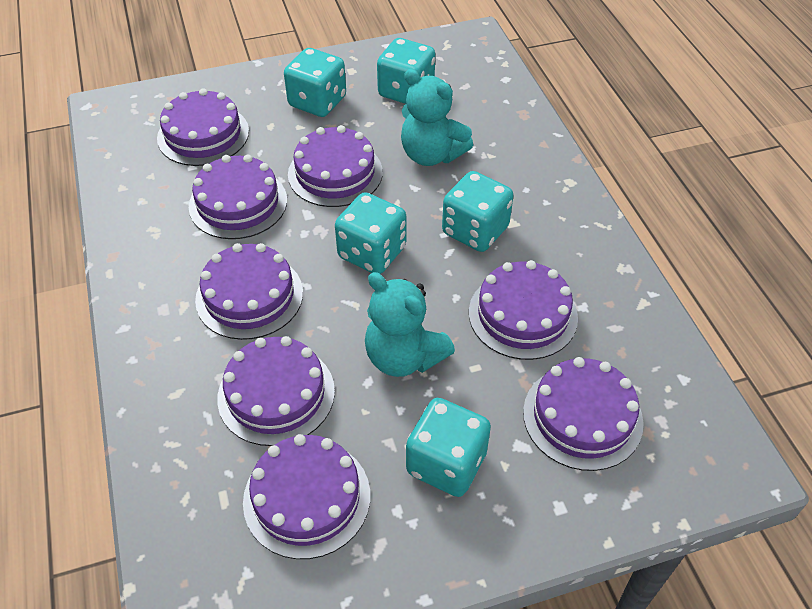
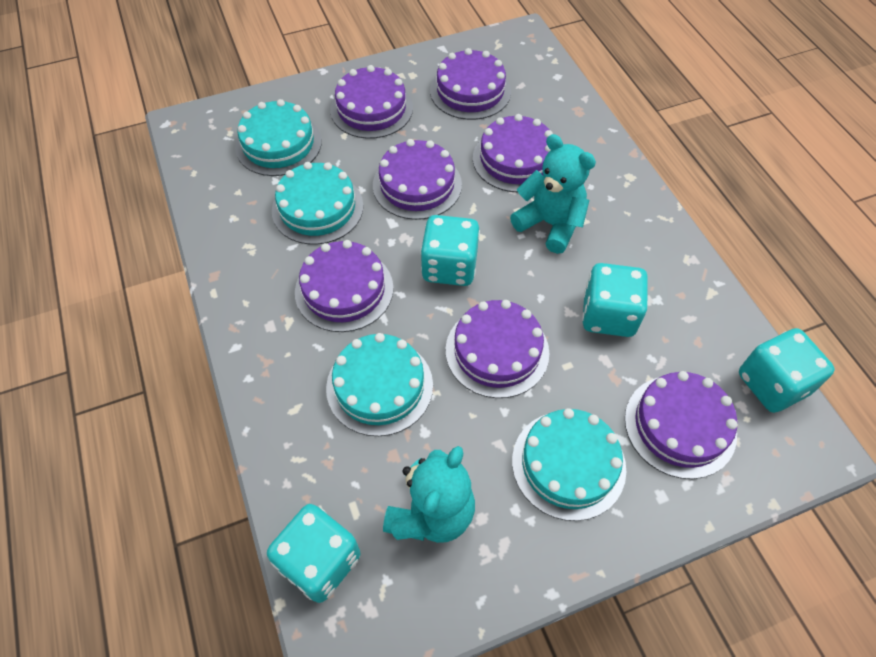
purple cake: 8 -> 7
turquoise cake: 0 -> 4
turquoise dice: 5 -> 4

